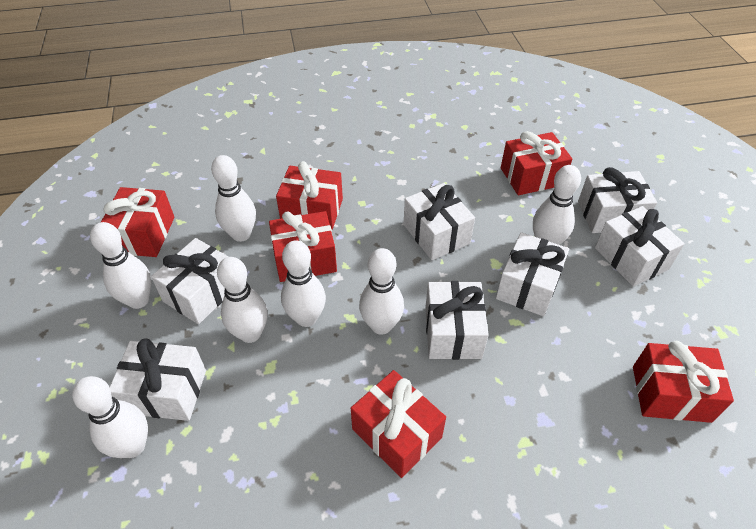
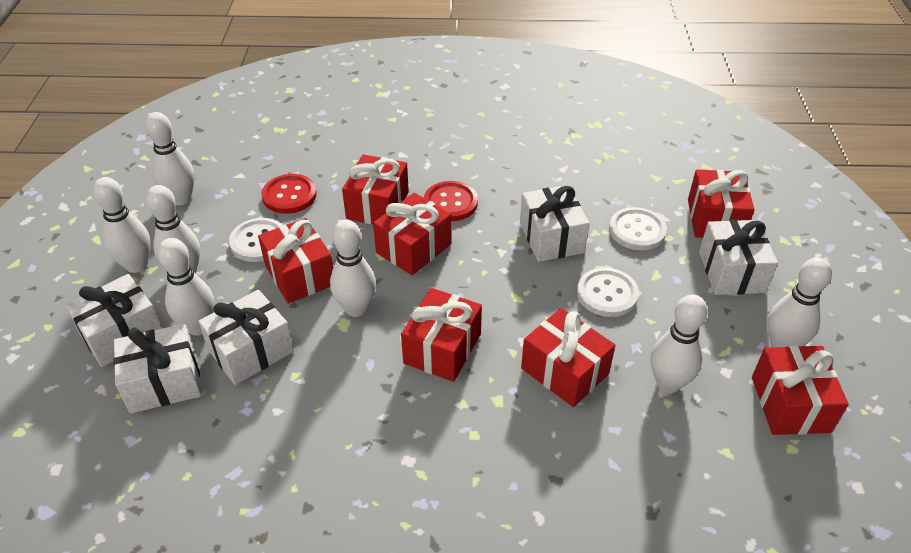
red button: 0 -> 2
red gift: 6 -> 7
white button: 0 -> 3
white gift: 7 -> 5

